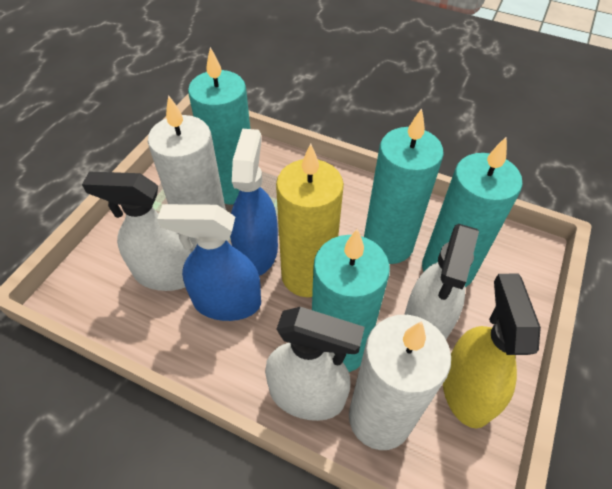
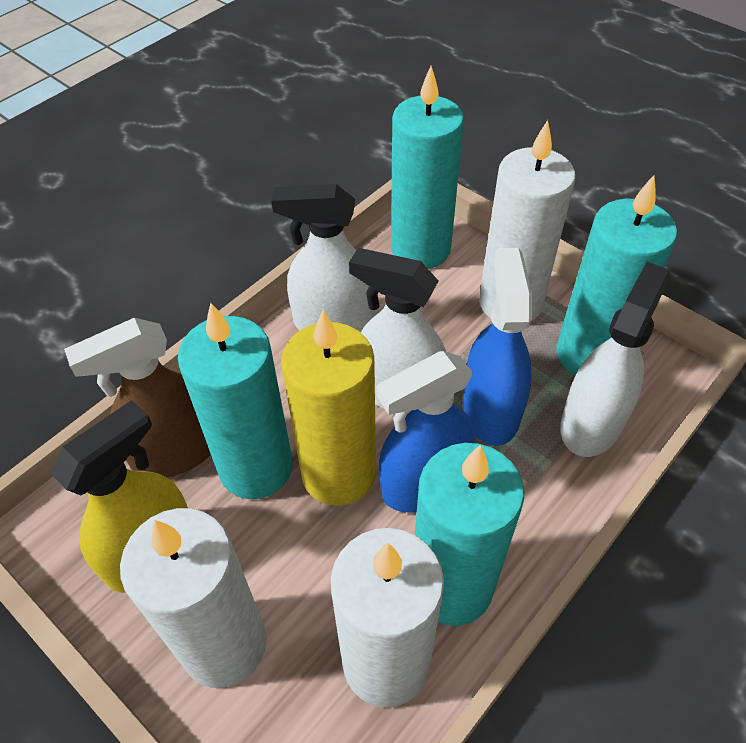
brown spray bottle: 0 -> 1
white candle: 2 -> 3

